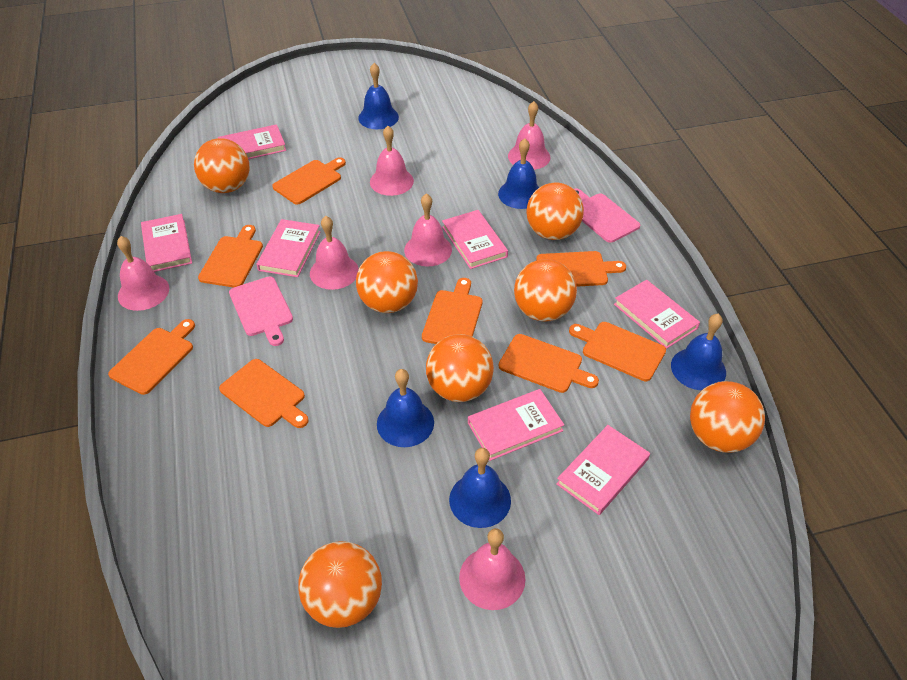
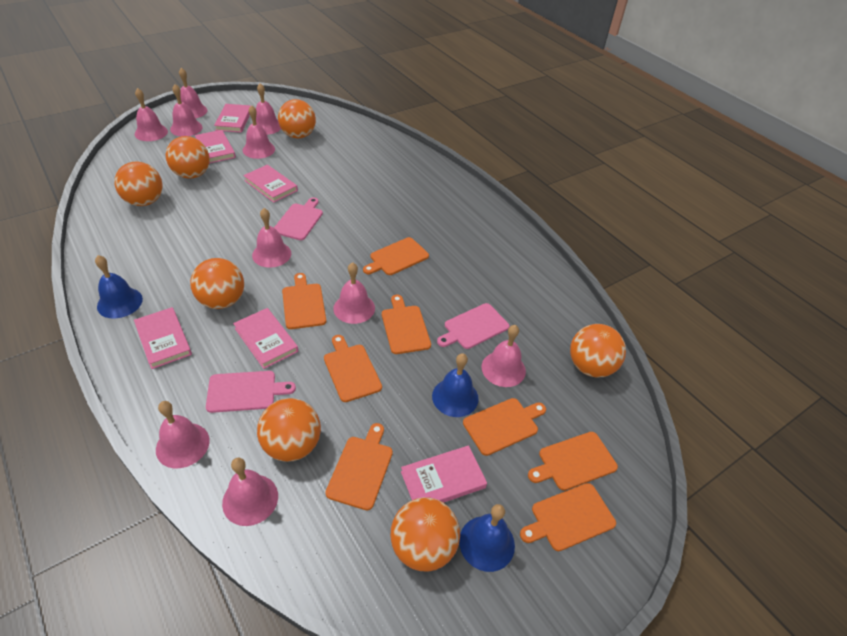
blue bell: 5 -> 3
pink bell: 6 -> 10
pink book: 7 -> 6
pink cutting board: 2 -> 3

